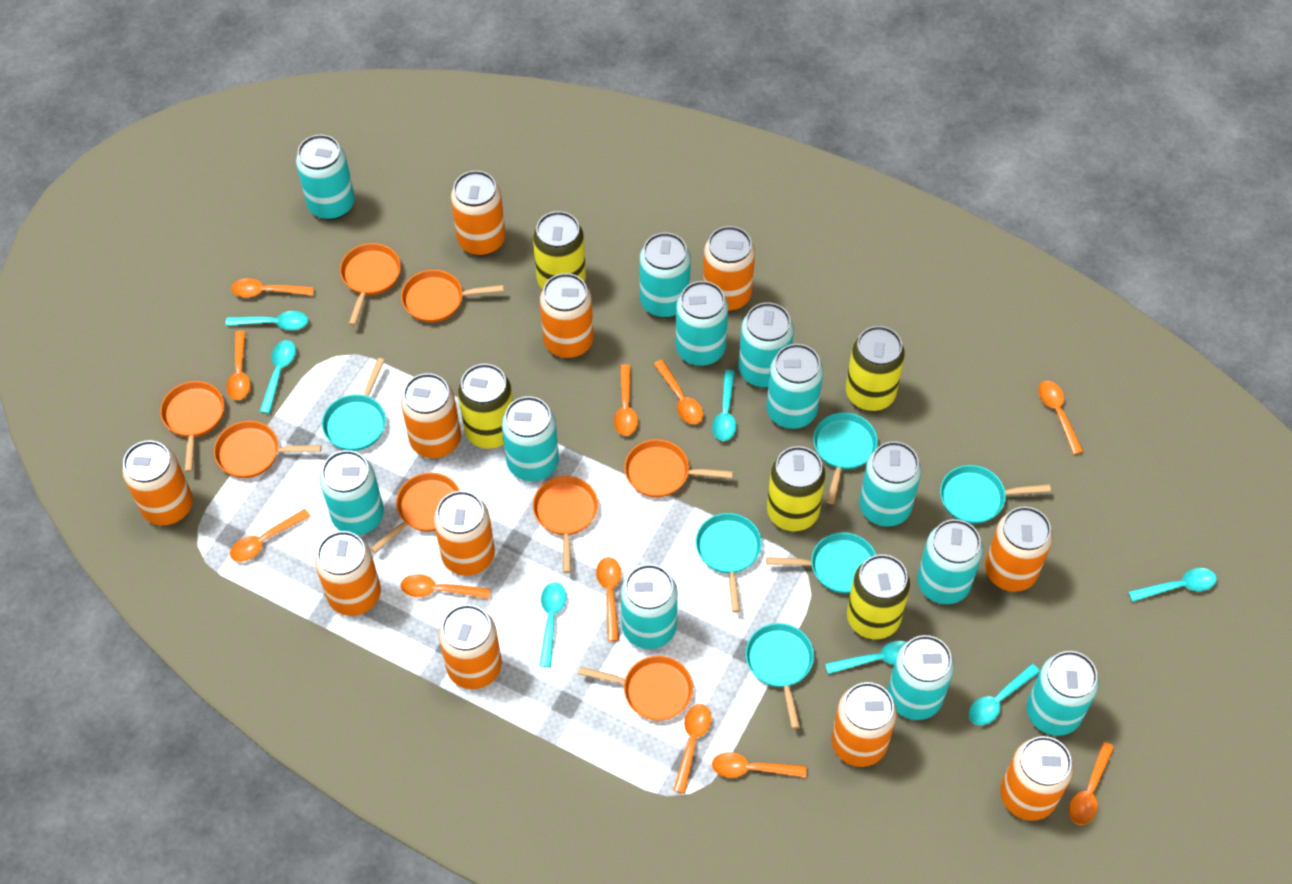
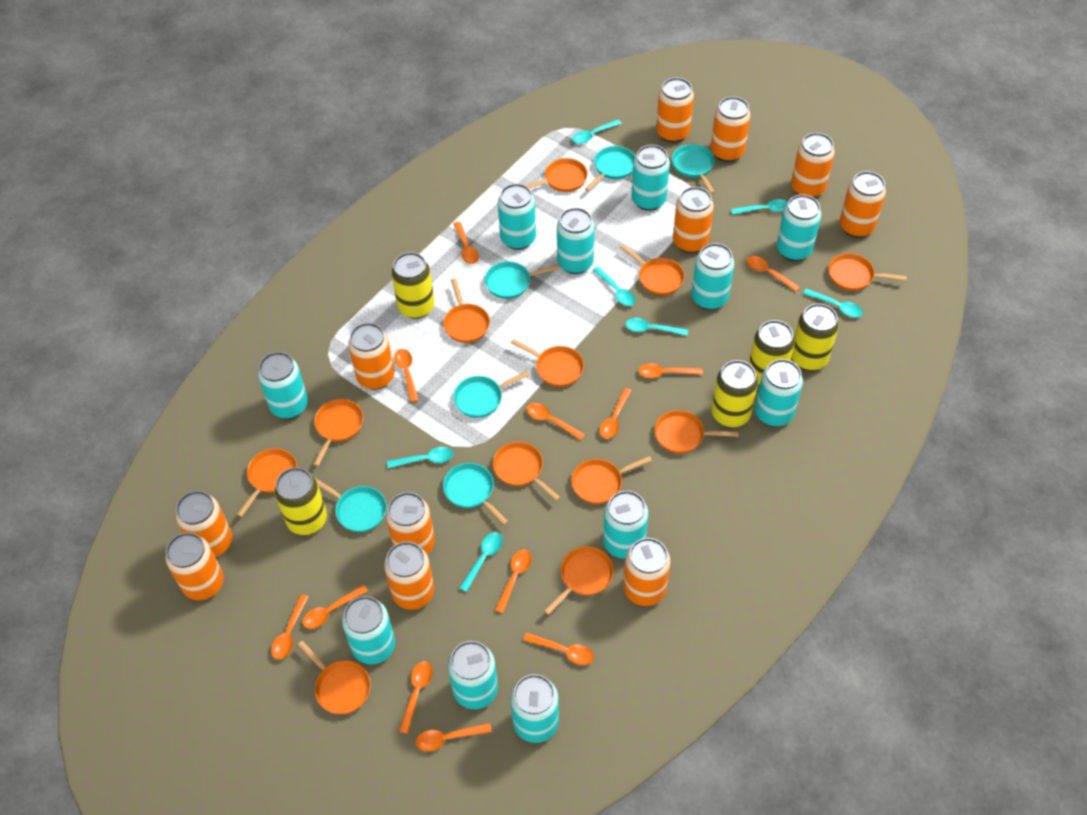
orange pan: 8 -> 12
orange spoon: 11 -> 12
turquoise can: 12 -> 11

